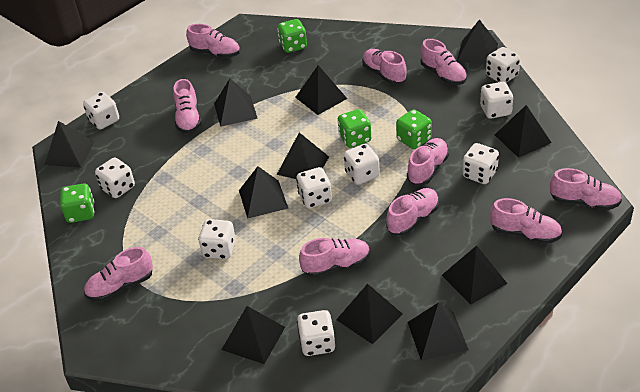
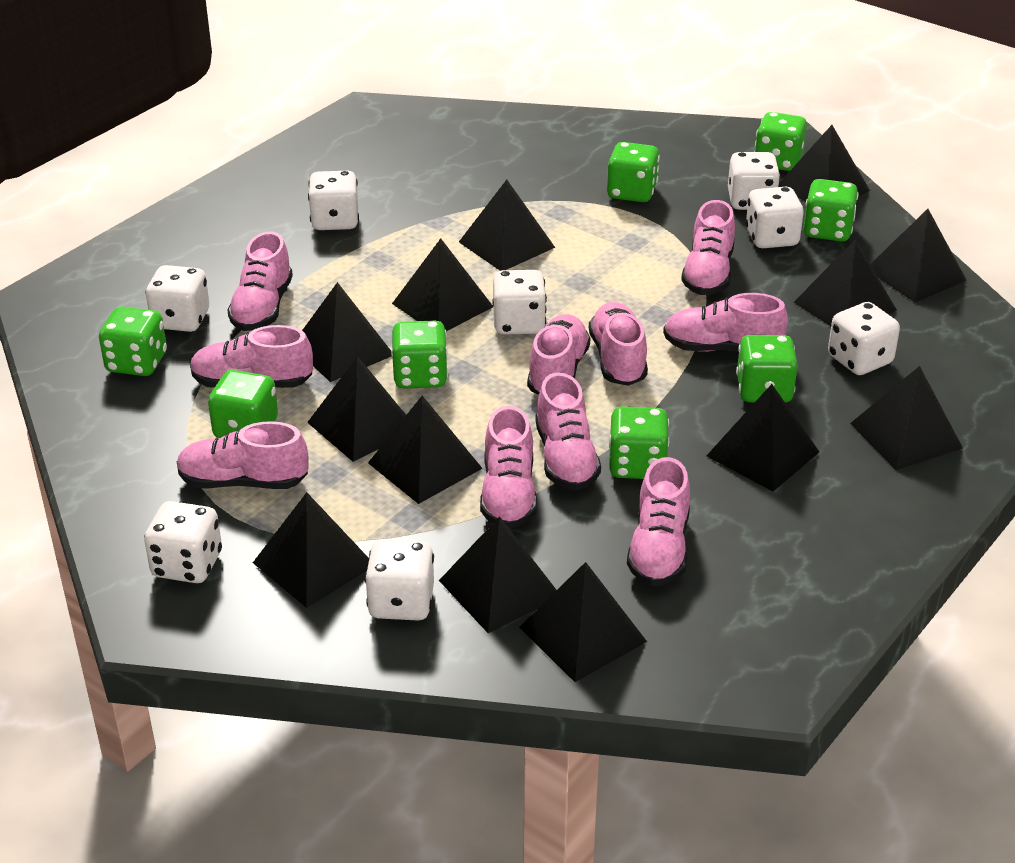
black pyramid: 11 -> 13
green dice: 4 -> 8
white dice: 9 -> 8

